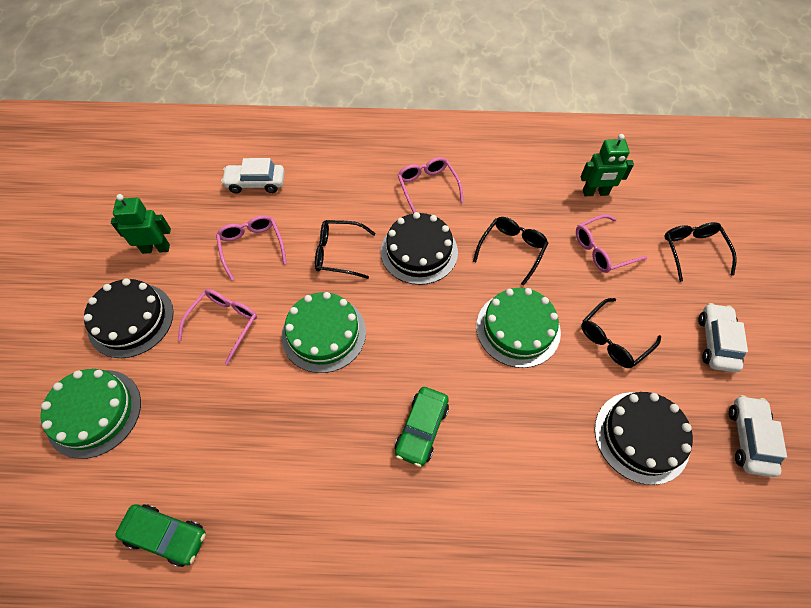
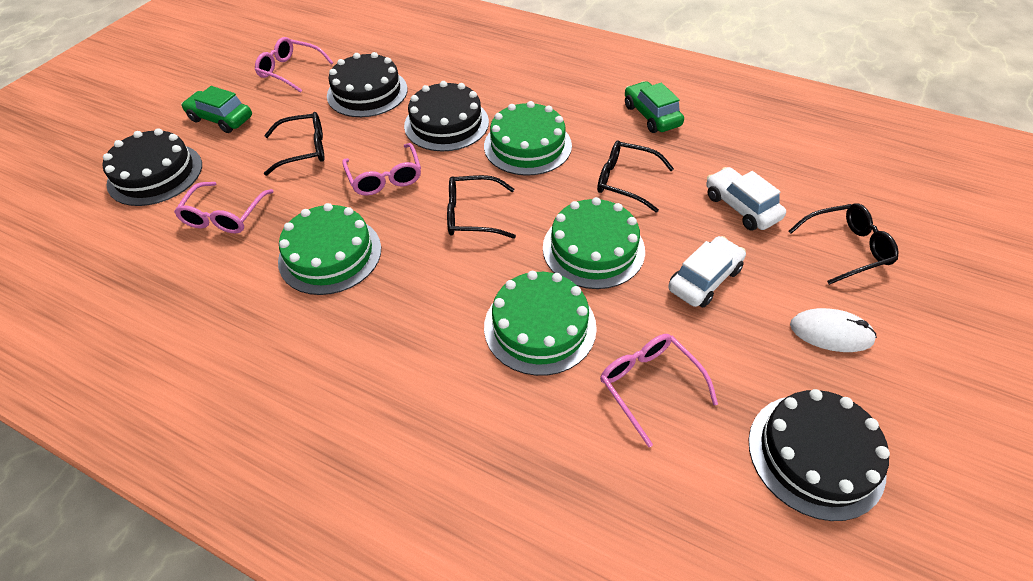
black cake: 3 -> 4
green cake: 3 -> 4
green robot: 2 -> 0
white car: 3 -> 2
white mouse: 0 -> 1

